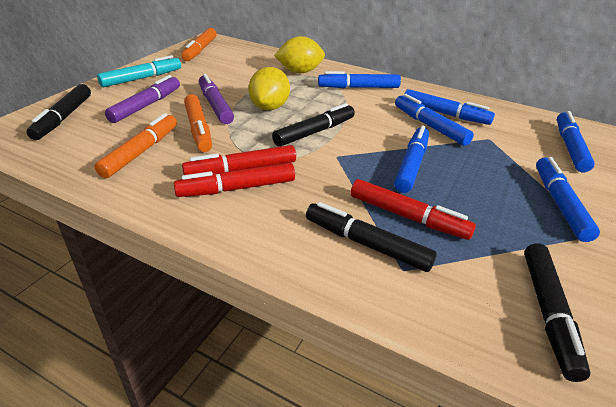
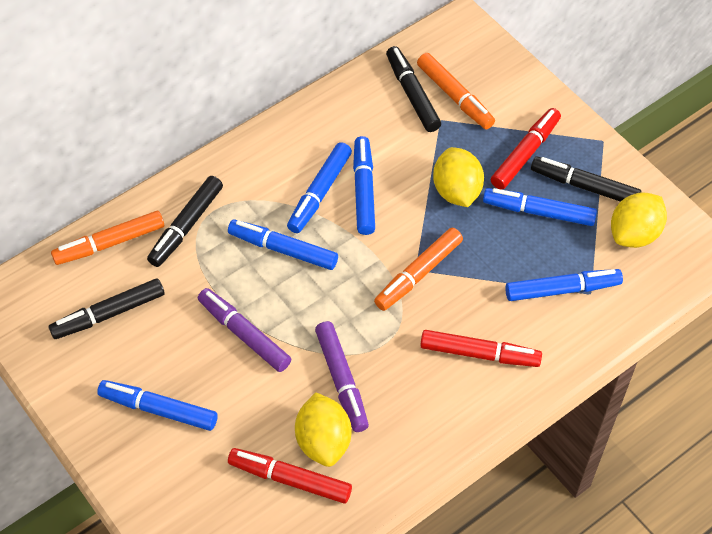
turquoise marker: 1 -> 0
yellow lemon: 2 -> 3

